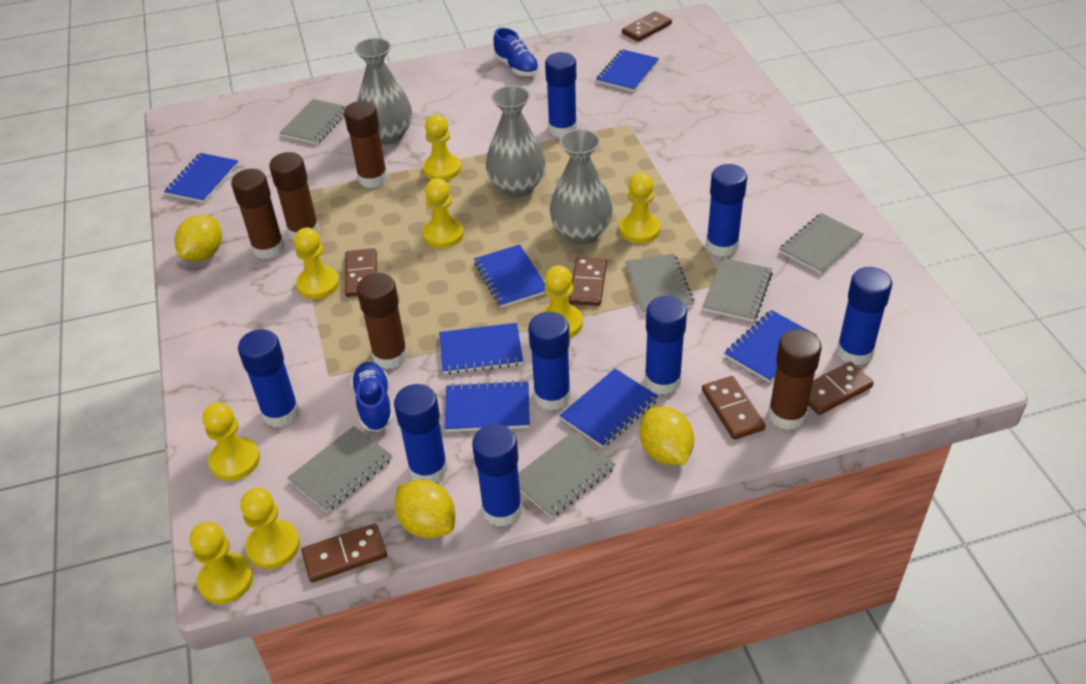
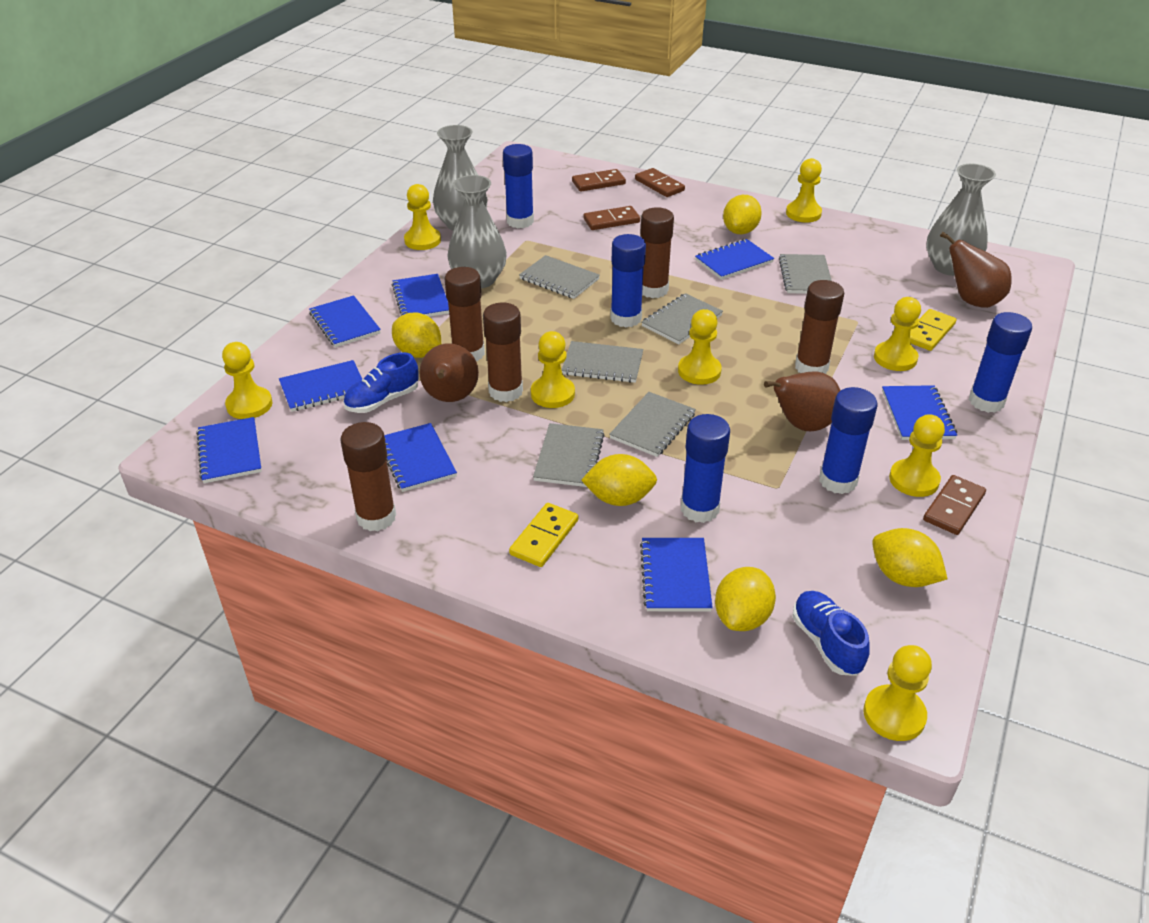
blue glue stick: 8 -> 5
blue notebook: 7 -> 8
brown domino: 6 -> 4
brown pear: 0 -> 3
yellow domino: 0 -> 2
yellow lemon: 3 -> 5

